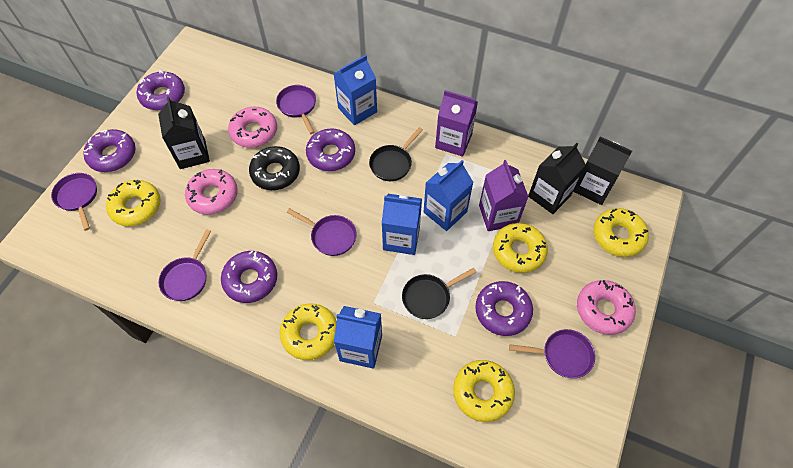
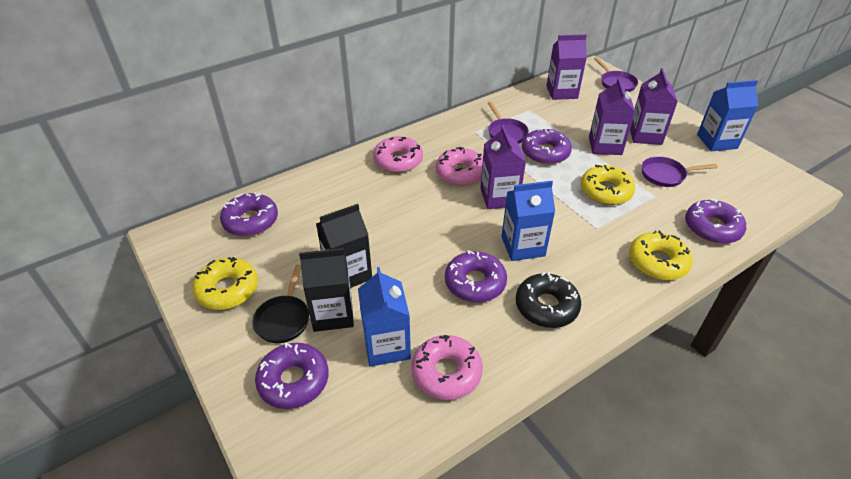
black carton: 3 -> 2
black pan: 2 -> 1
blue carton: 4 -> 3
purple carton: 2 -> 4
purple pan: 5 -> 3
yellow donut: 5 -> 3

